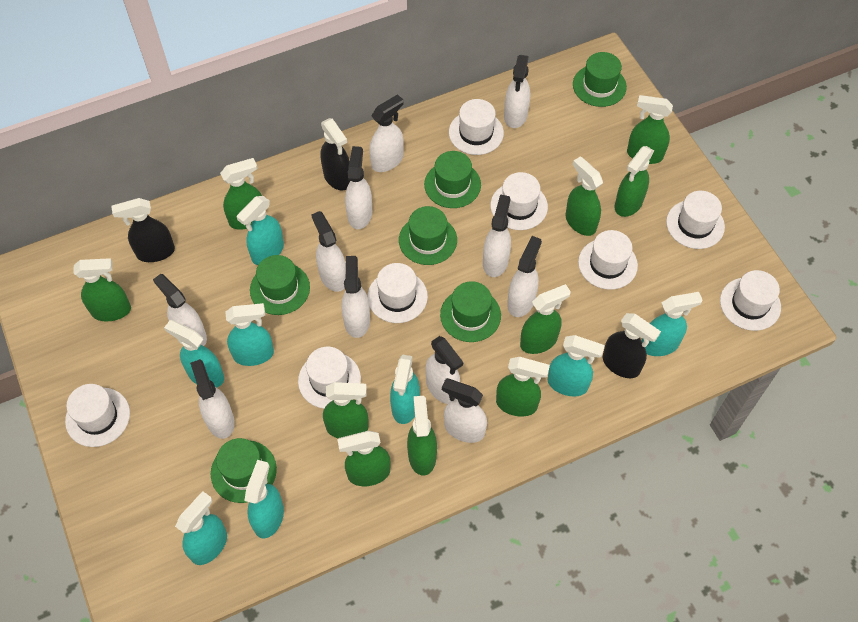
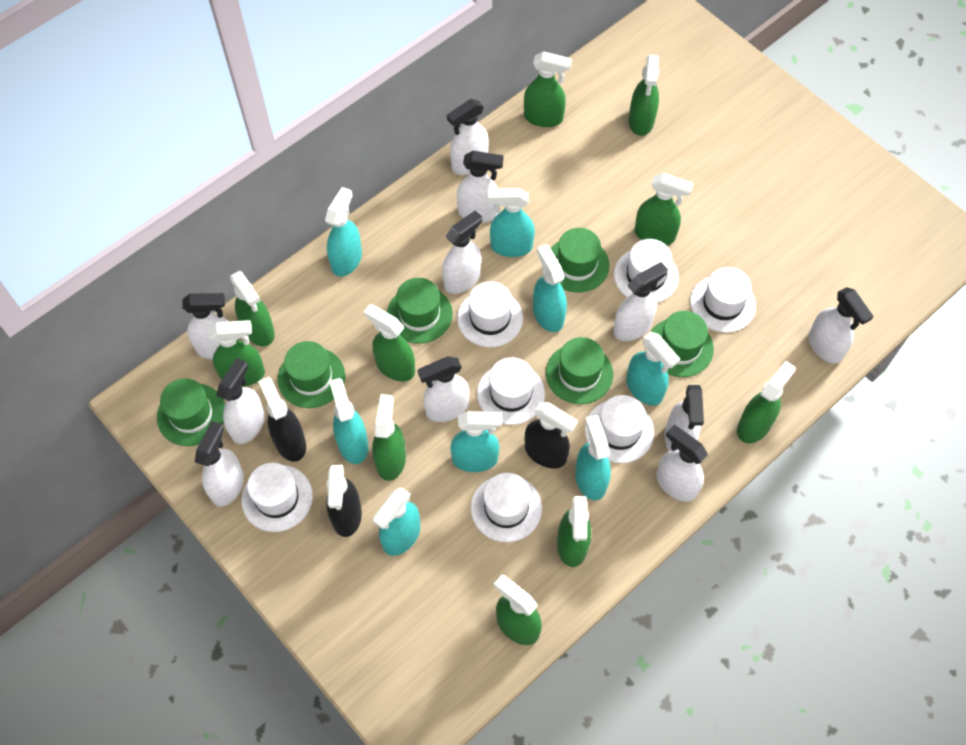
white hat: 8 -> 7

